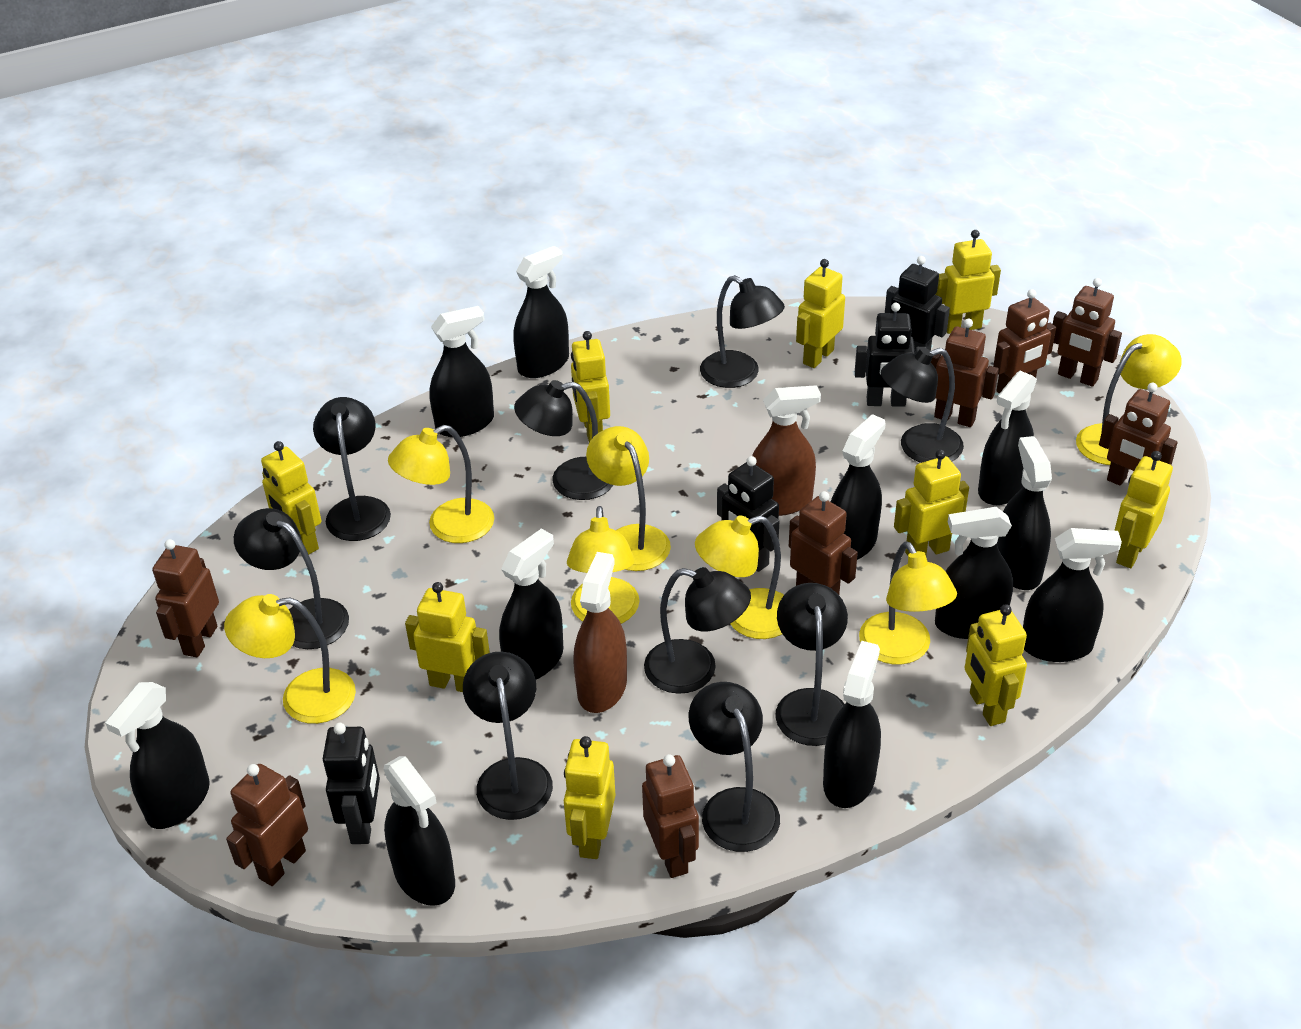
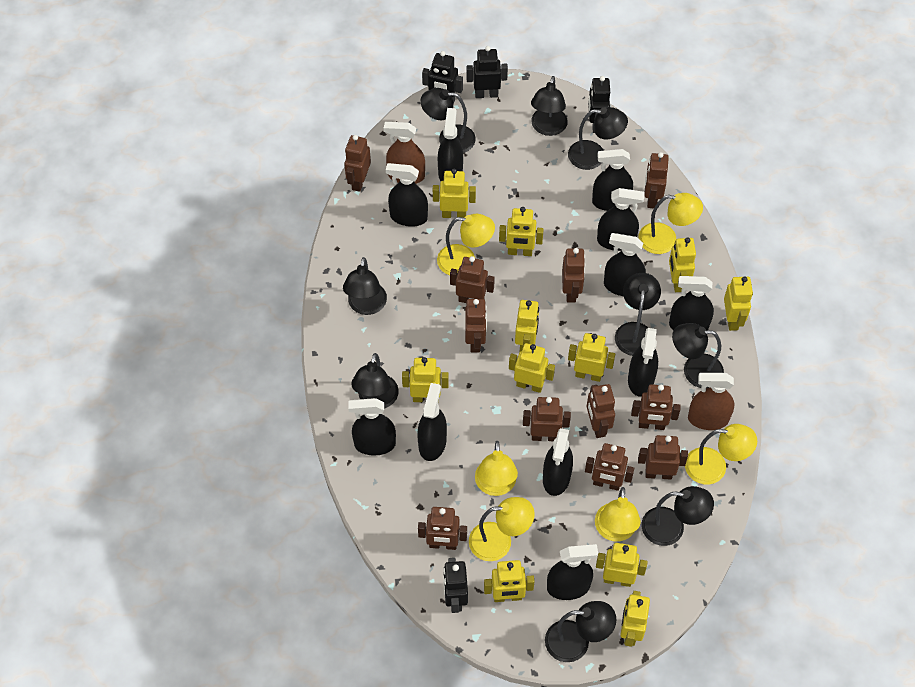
brown robot: 8 -> 11
yellow lamp: 7 -> 6
yellow robot: 9 -> 11

